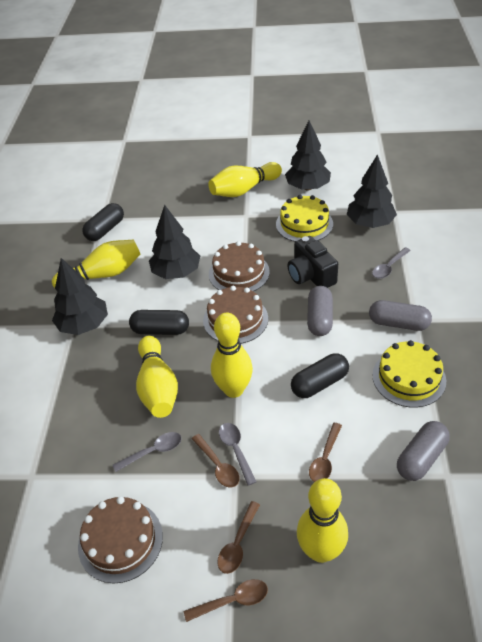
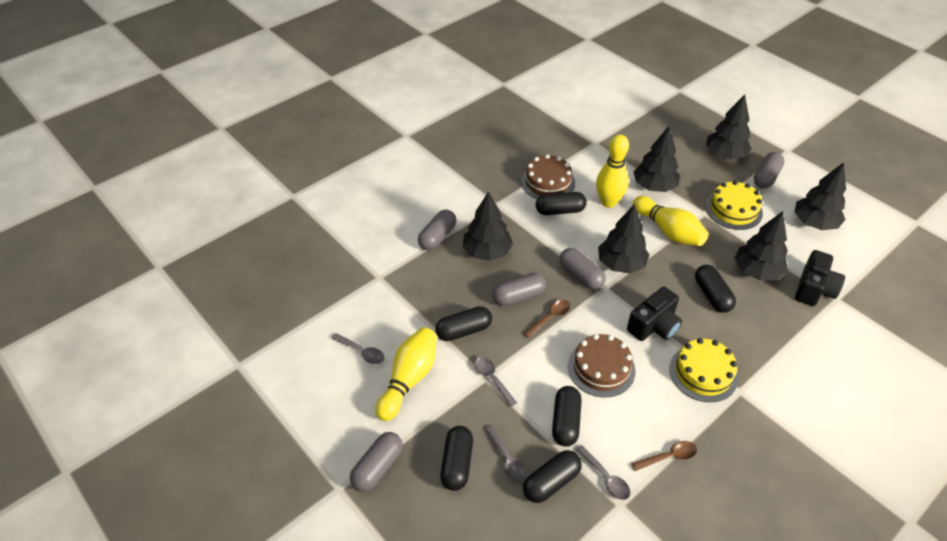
black camera: 1 -> 2
black capsule: 3 -> 6
black tree: 4 -> 6
brown cake: 3 -> 2
brown spoon: 4 -> 2
grey capsule: 3 -> 5
grey spoon: 3 -> 4
yellow bowling pin: 5 -> 3

